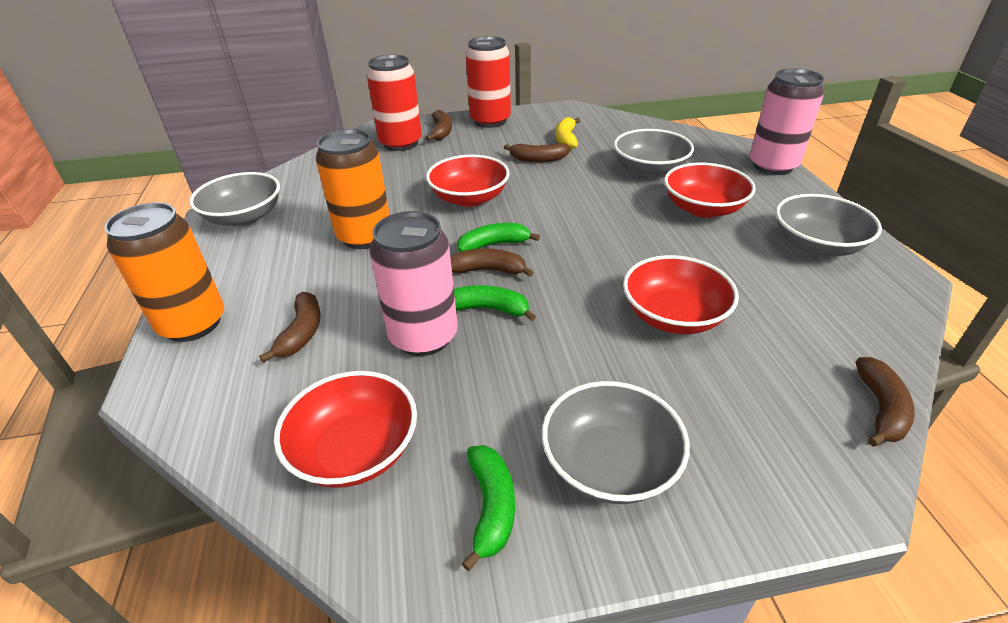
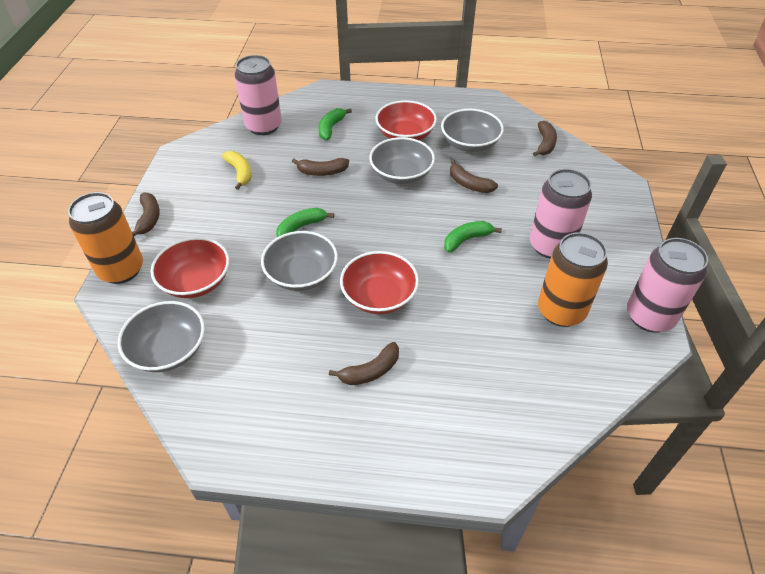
pink can: 2 -> 3
red bowl: 4 -> 3
red can: 2 -> 0

